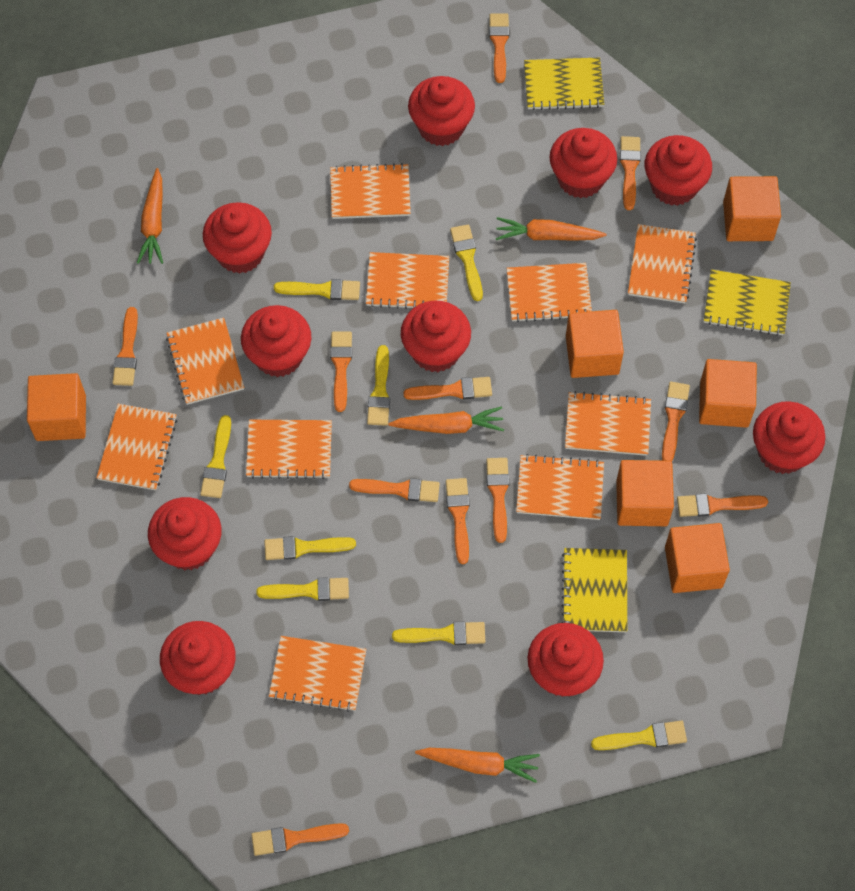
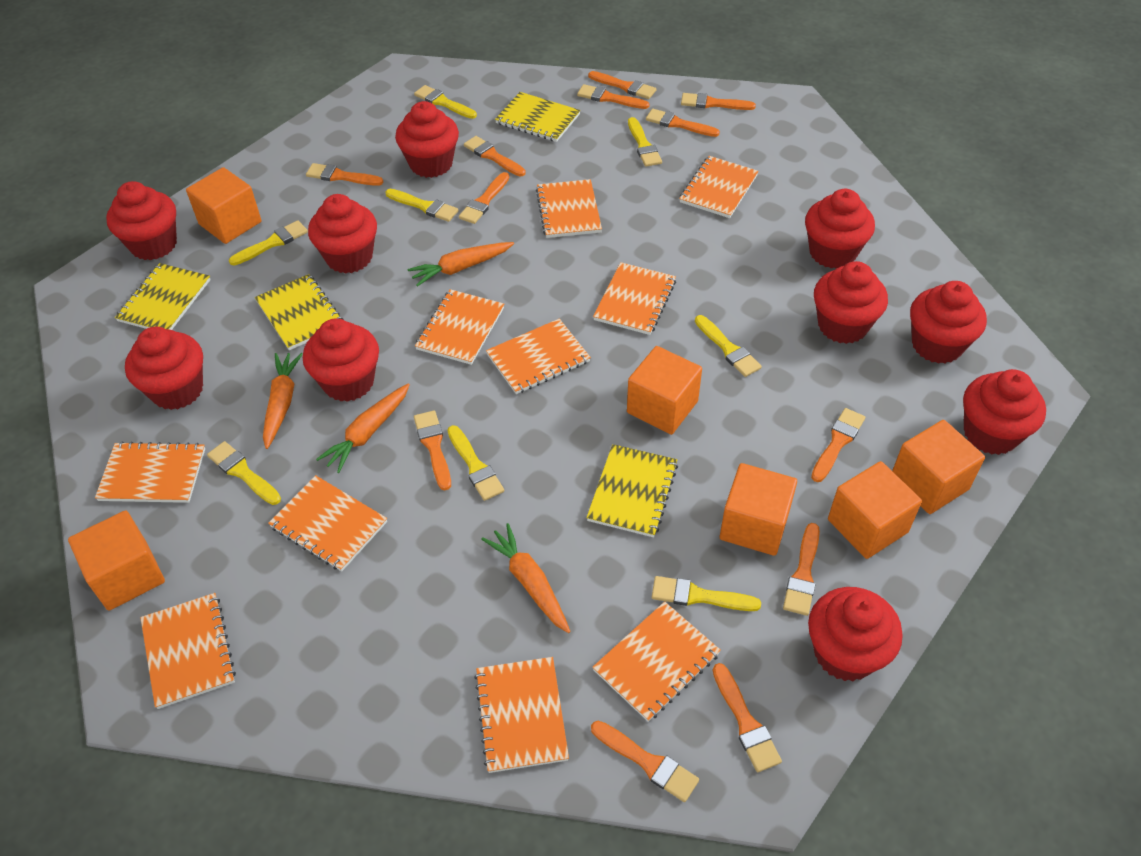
orange brush: 11 -> 12
yellow notebook: 3 -> 4

